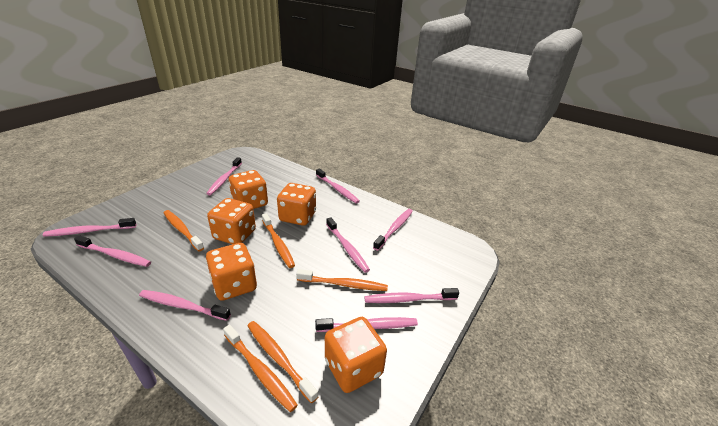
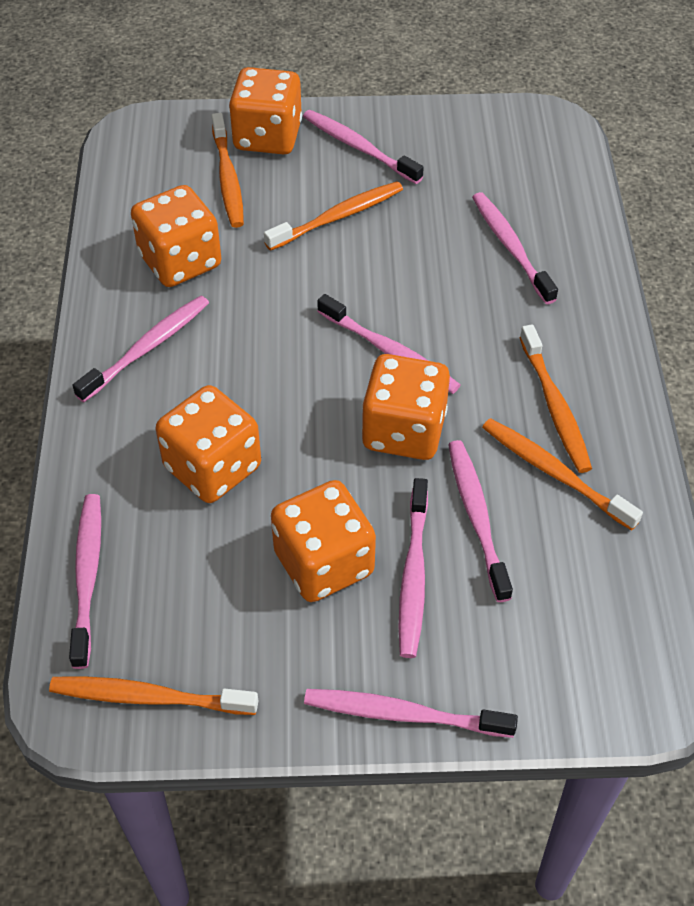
pink toothbrush: 9 -> 8

